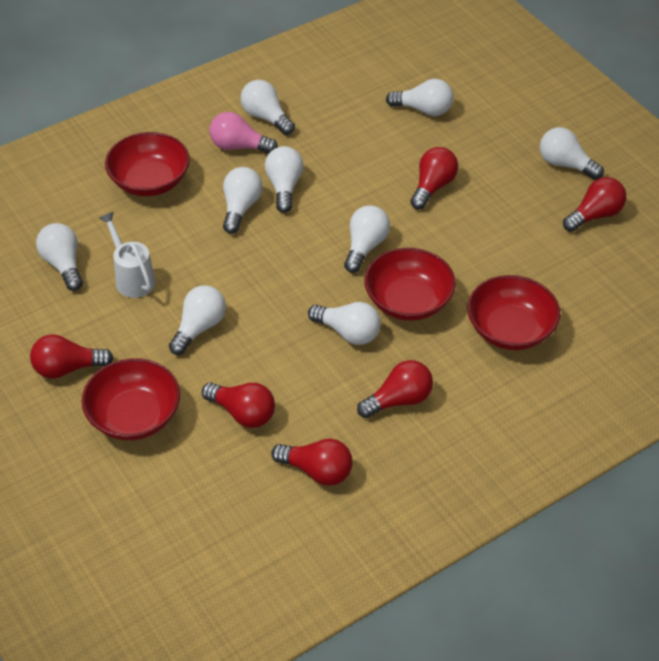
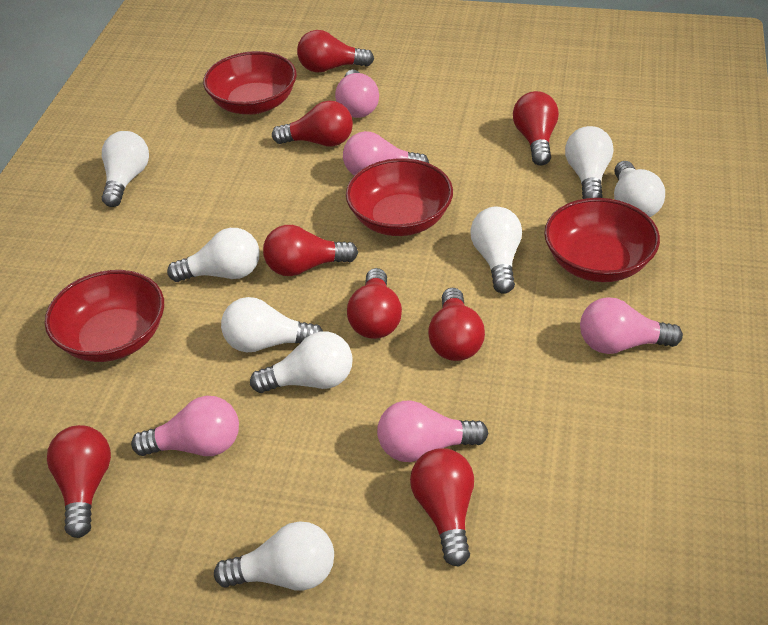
pink light bulb: 1 -> 5
red light bulb: 6 -> 8
white light bulb: 9 -> 8
white watering can: 1 -> 0

